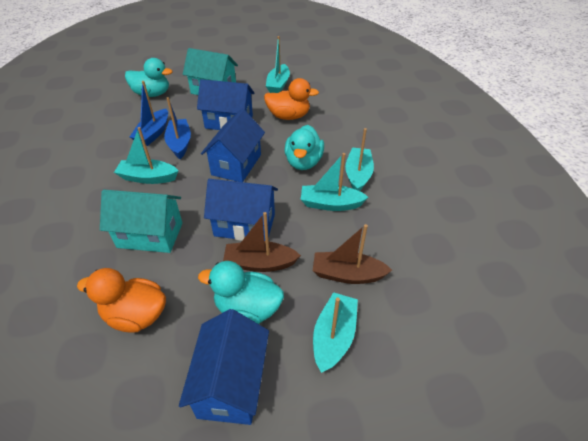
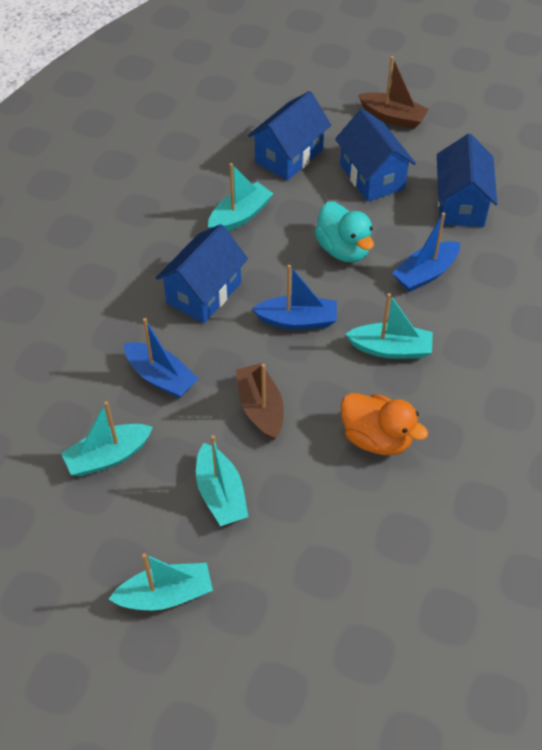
blue boat: 2 -> 3
orange duck: 2 -> 1
turquoise duck: 3 -> 1
turquoise house: 2 -> 0

